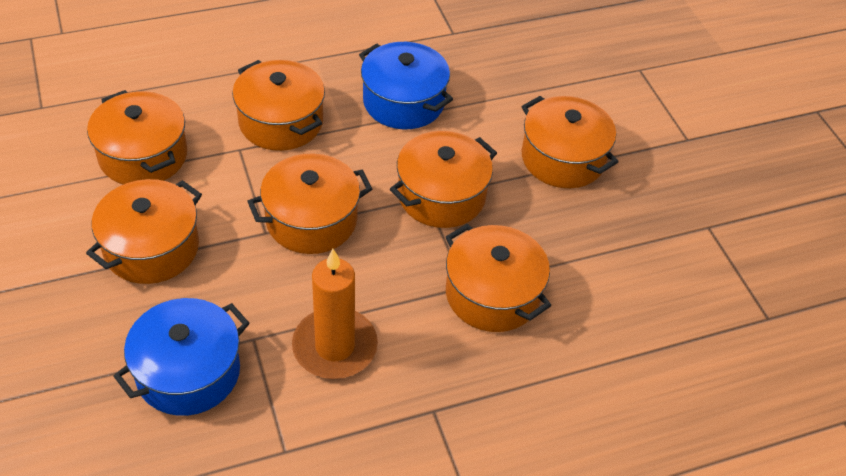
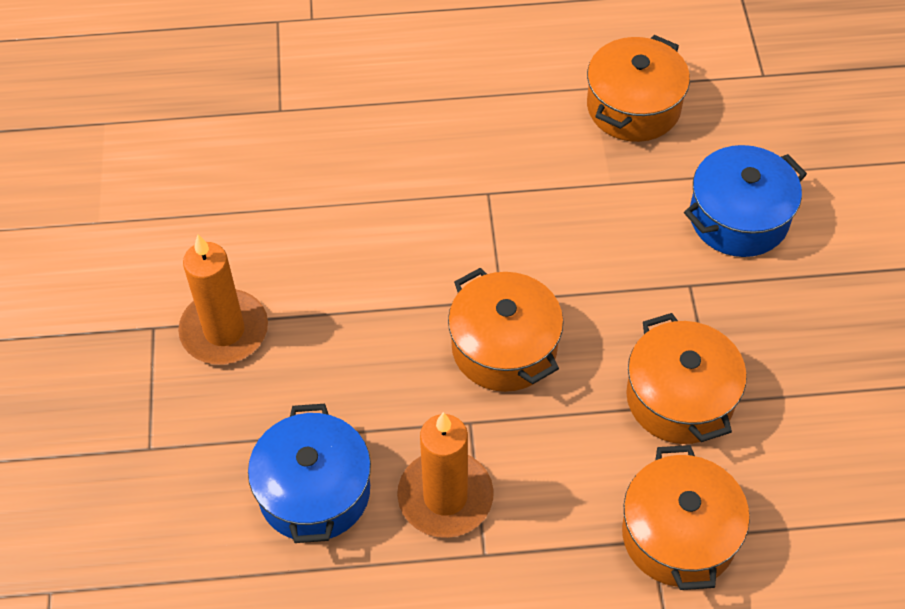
orange candle: 1 -> 2
orange pot: 7 -> 4

